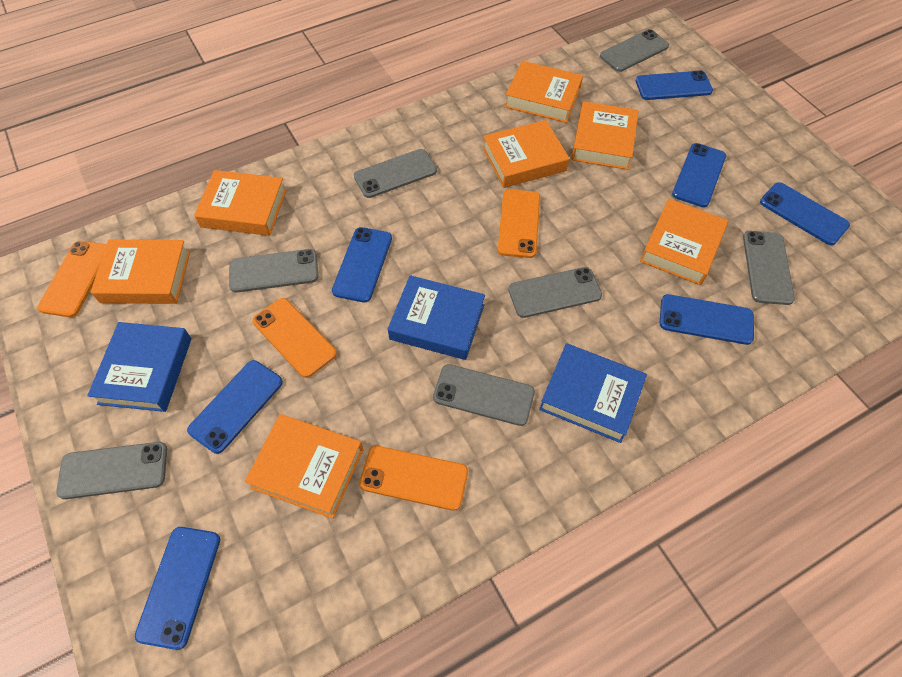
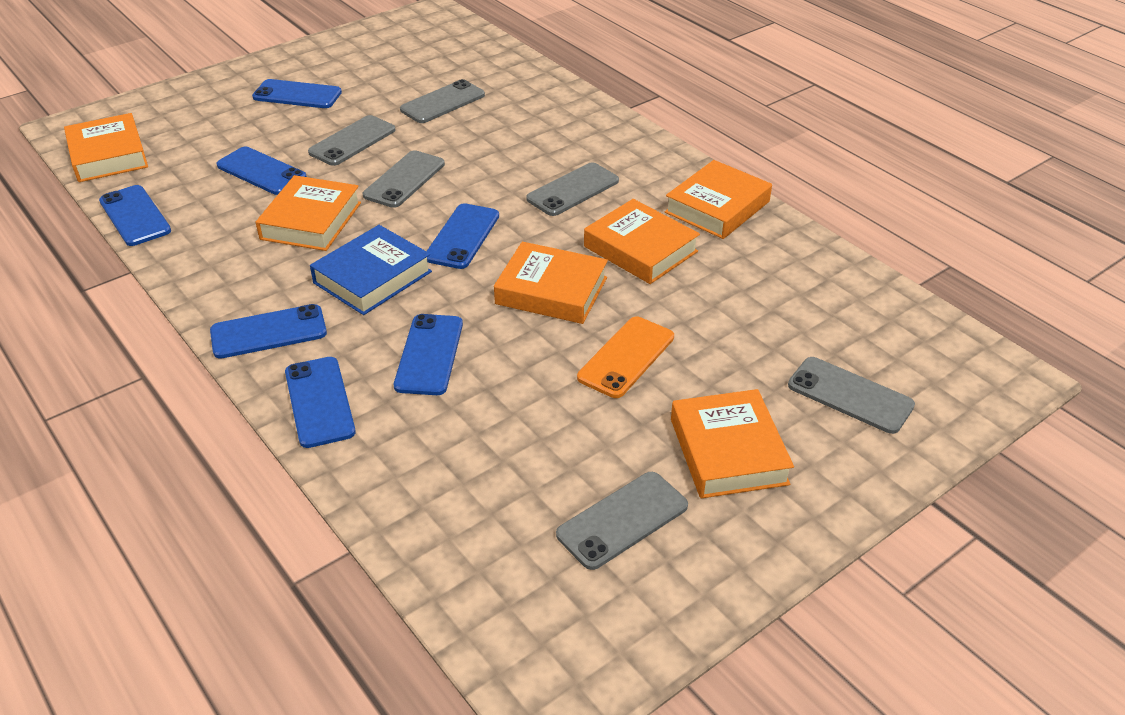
blue book: 3 -> 1
grey phone: 7 -> 6
orange book: 7 -> 6
orange phone: 4 -> 1

